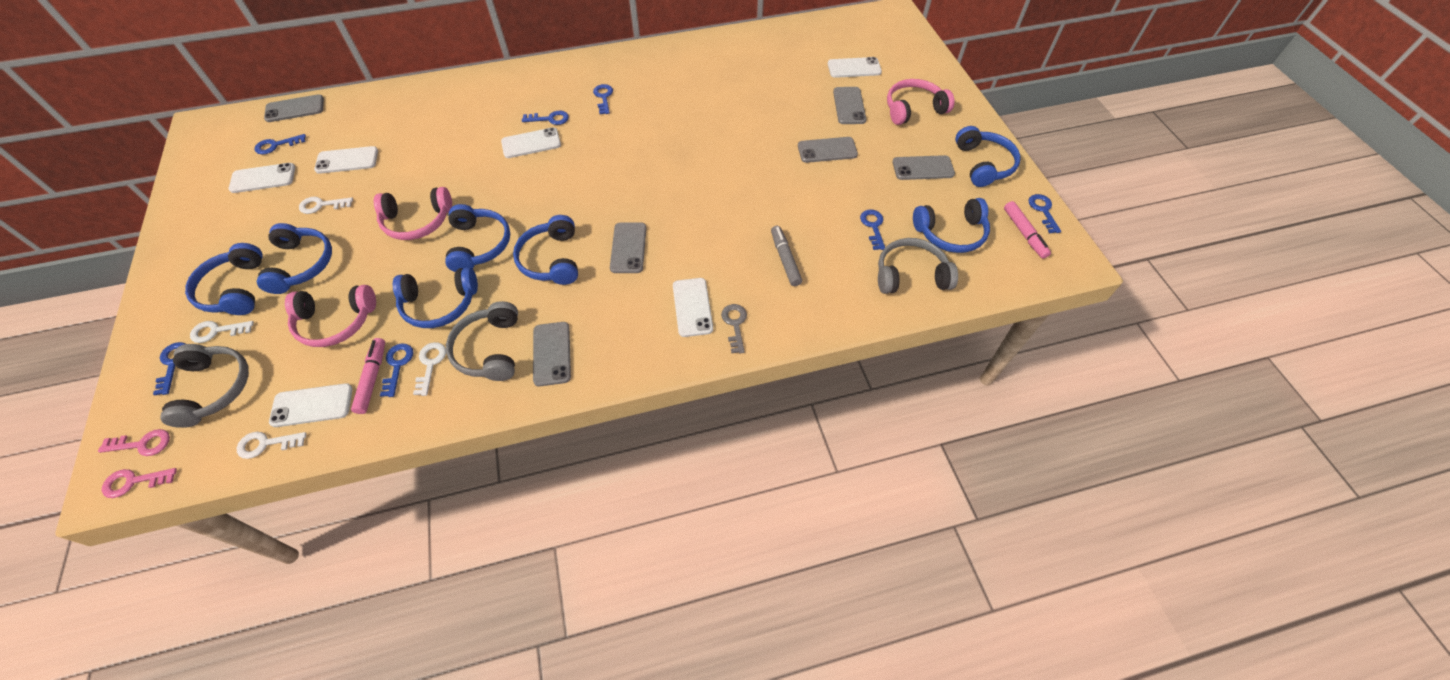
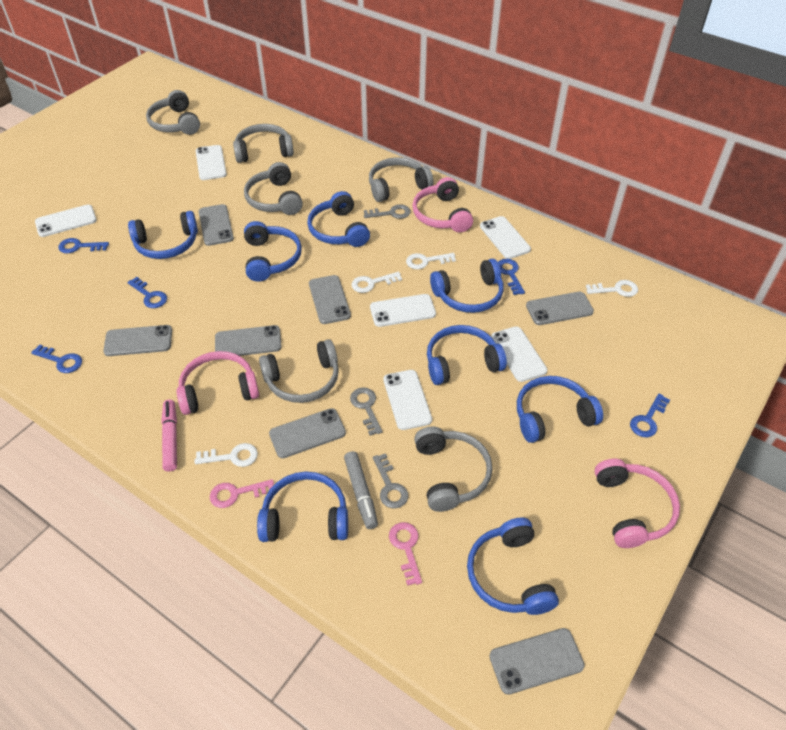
blue headphones: 7 -> 8
blue key: 7 -> 5
grey headphones: 3 -> 6
grey key: 1 -> 3
grey phone: 6 -> 7
pink marker: 2 -> 1

